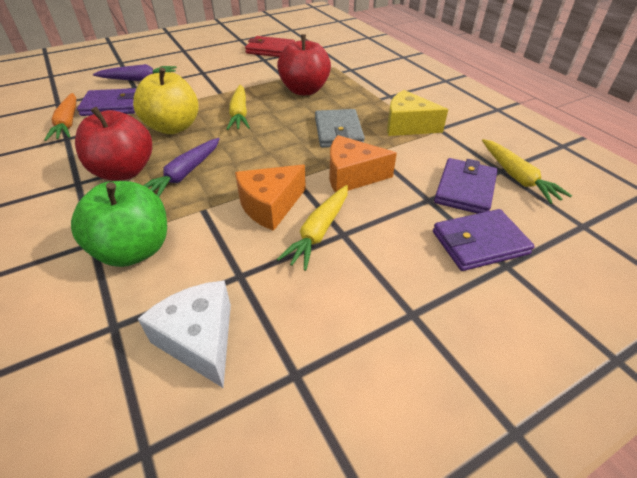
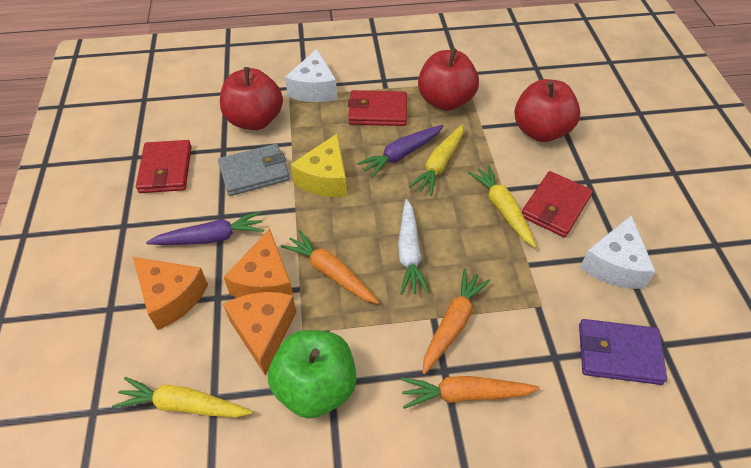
orange carrot: 1 -> 3
orange cheese: 2 -> 3
purple wallet: 3 -> 1
red apple: 2 -> 3
red wallet: 1 -> 3
white carrot: 0 -> 1
white cheese: 1 -> 2
yellow apple: 1 -> 0

